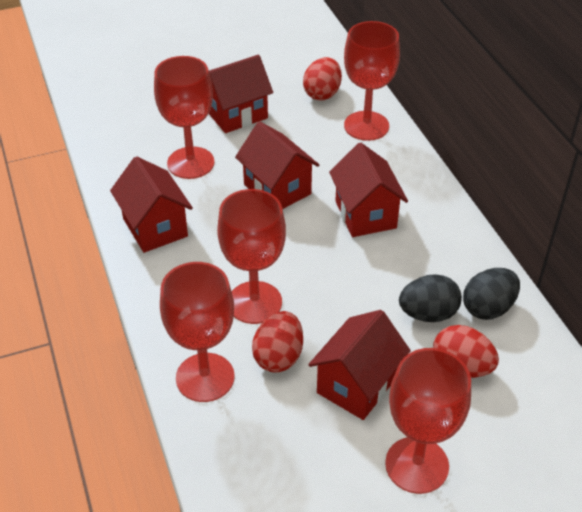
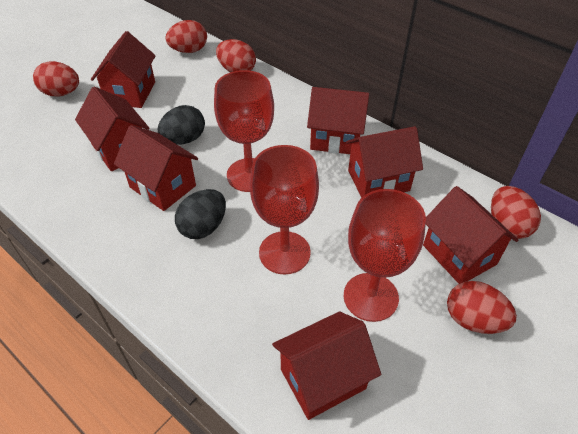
red egg: 3 -> 5
red goblet: 5 -> 3
red house: 5 -> 7

